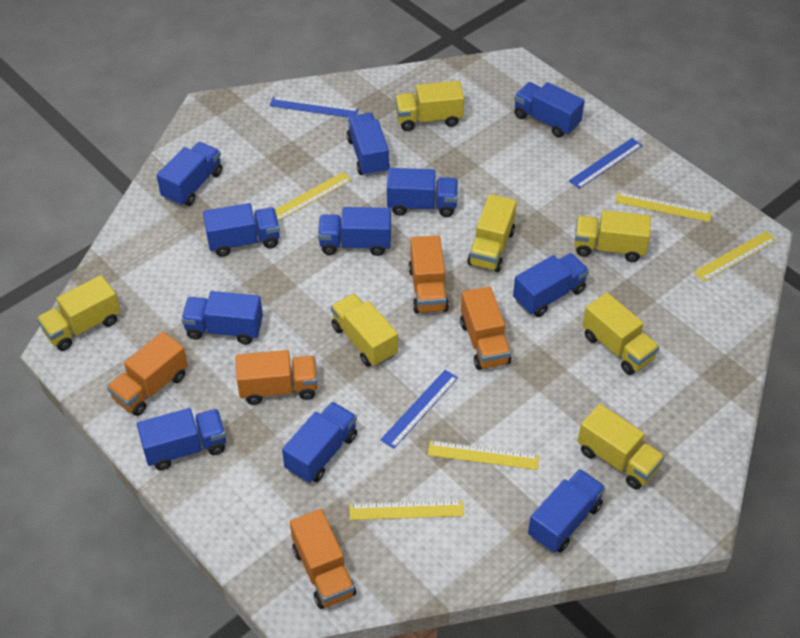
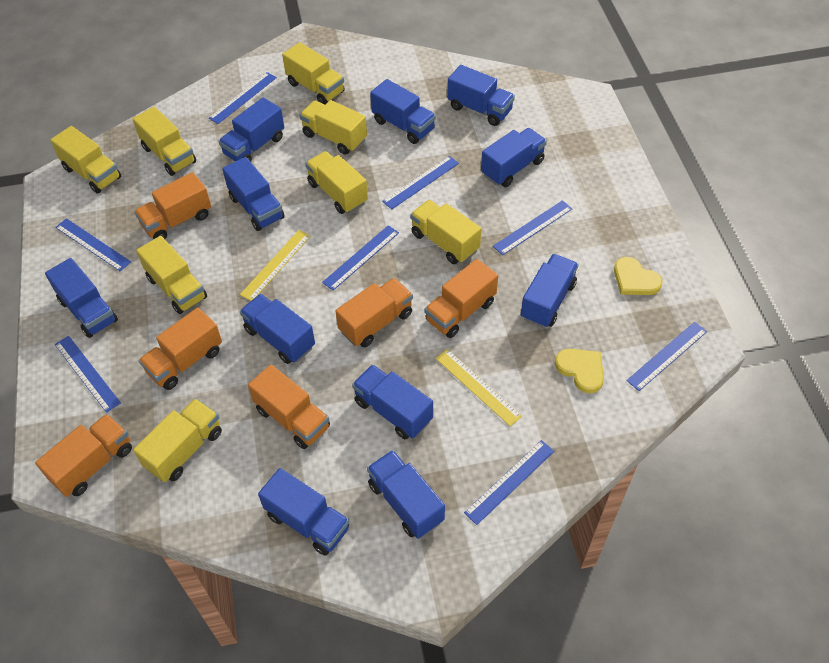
blue ruler: 3 -> 8
orange truck: 5 -> 6
yellow heart: 0 -> 2
yellow ruler: 5 -> 2
yellow truck: 7 -> 8

